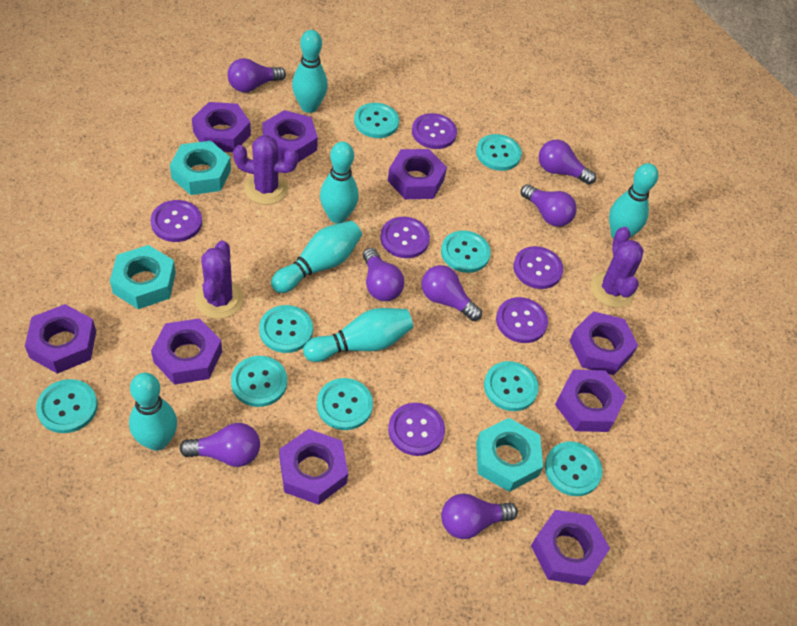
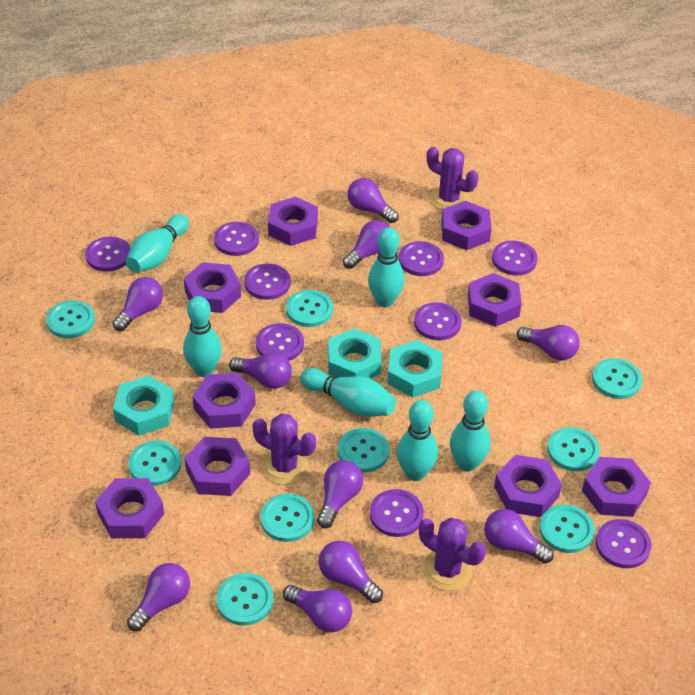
purple button: 6 -> 9
purple light bulb: 7 -> 10

